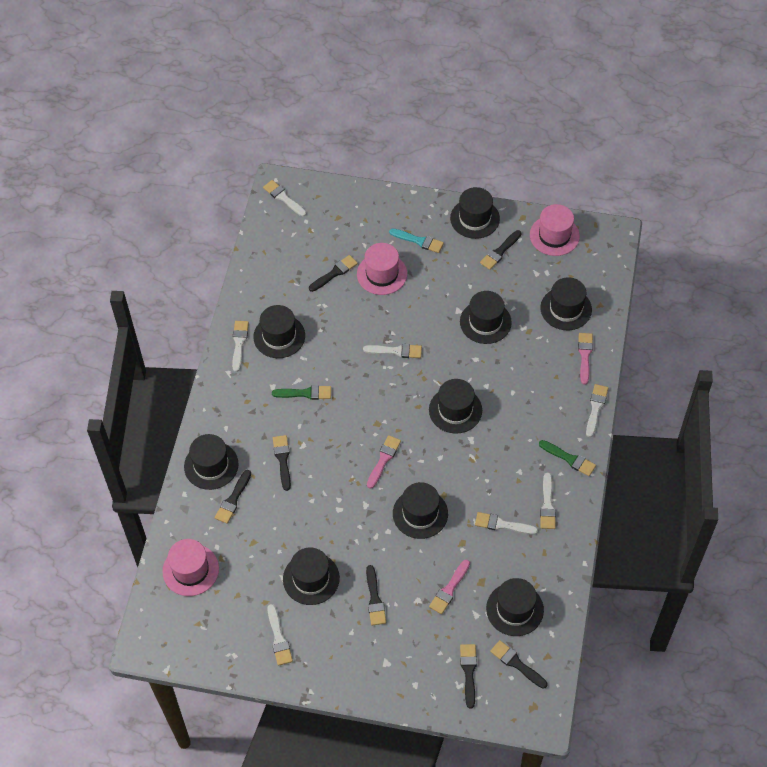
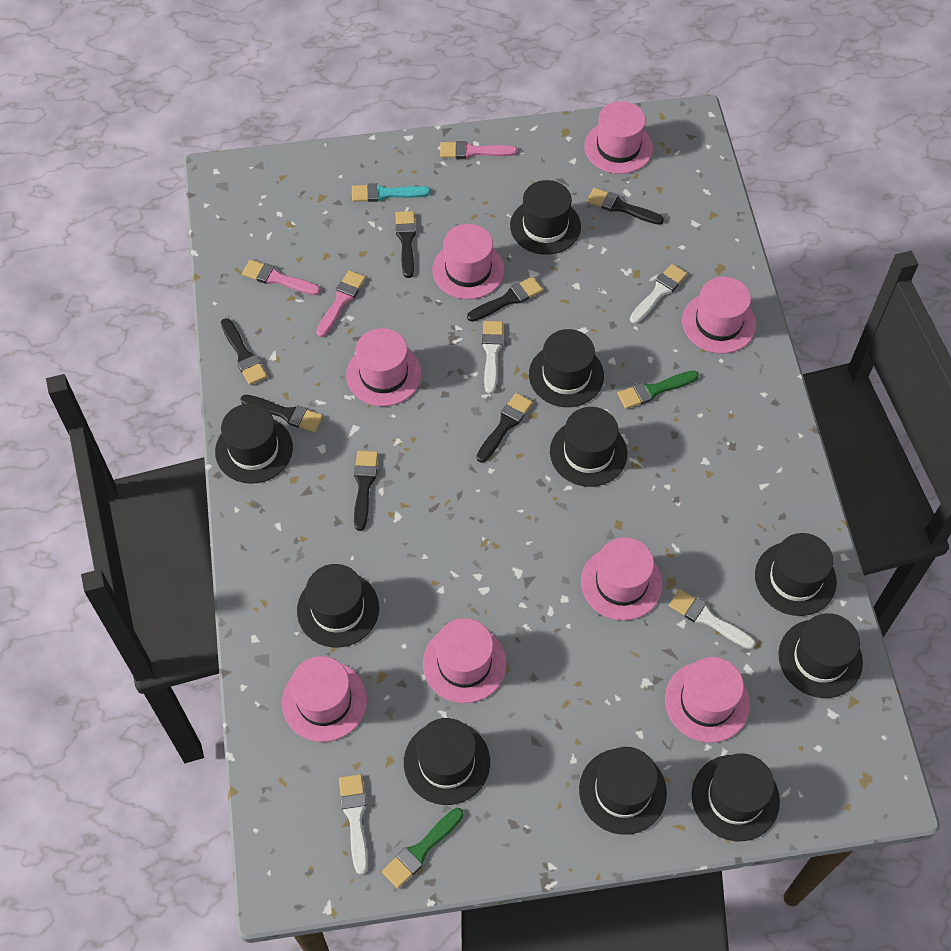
black hat: 9 -> 10
pink hat: 3 -> 8
white brush: 7 -> 4

